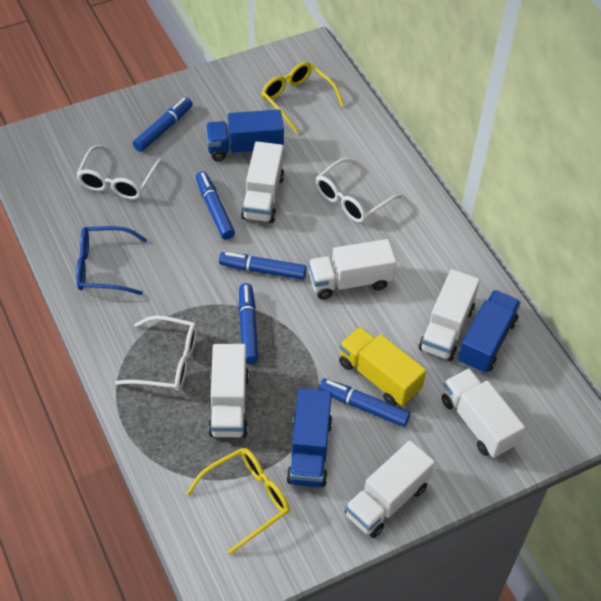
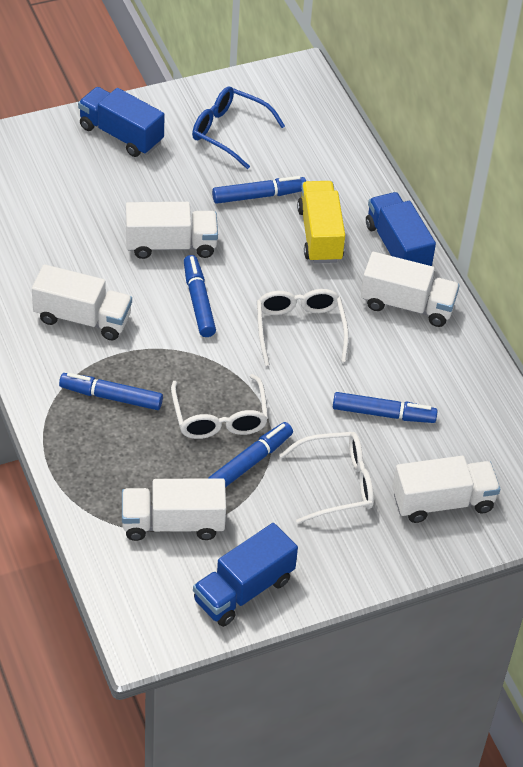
white truck: 6 -> 5
yellow glasses: 2 -> 0

